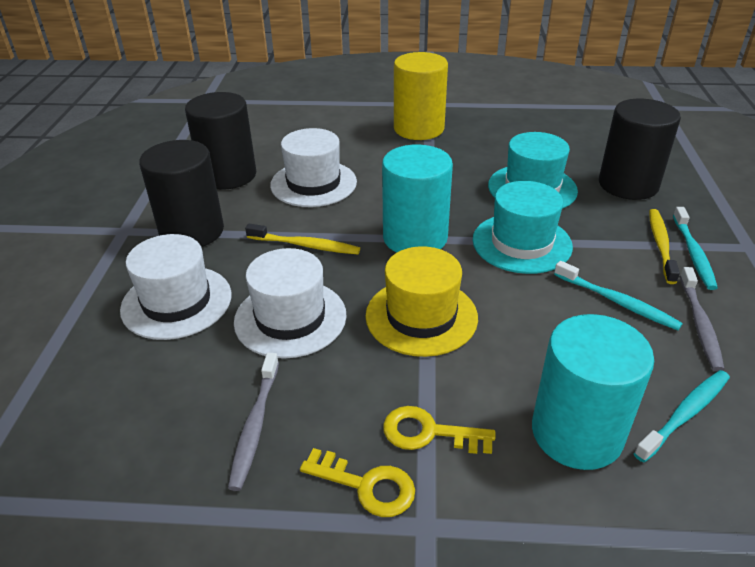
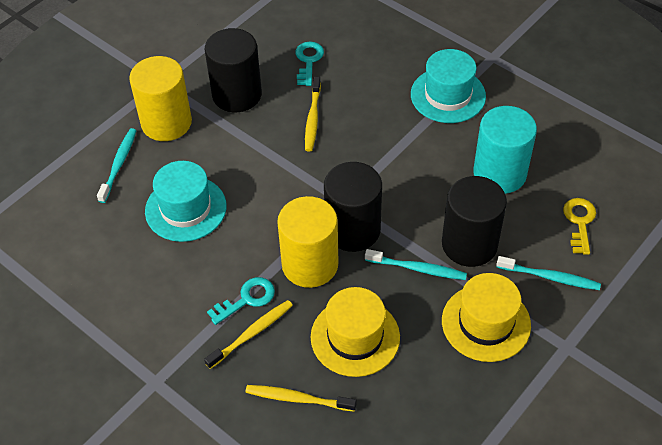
grey toothbrush: 2 -> 0
turquoise cylinder: 2 -> 1
turquoise key: 0 -> 2
white hat: 3 -> 0
yellow cylinder: 1 -> 2
yellow hat: 1 -> 2
yellow key: 2 -> 1
yellow toothbrush: 2 -> 3

